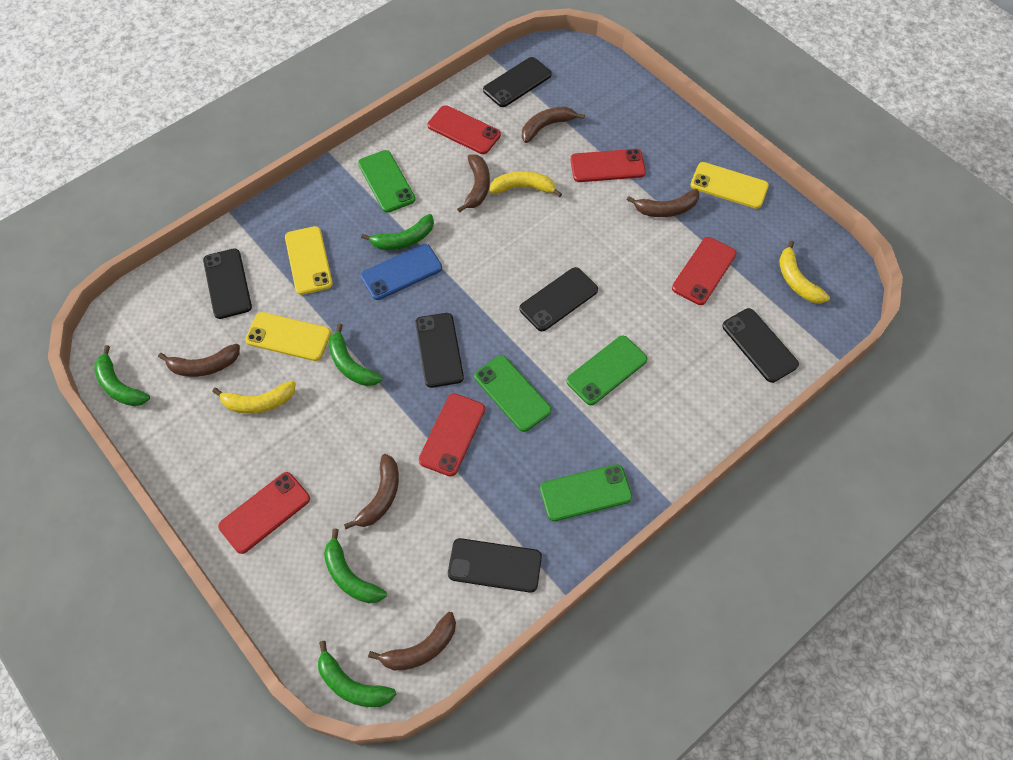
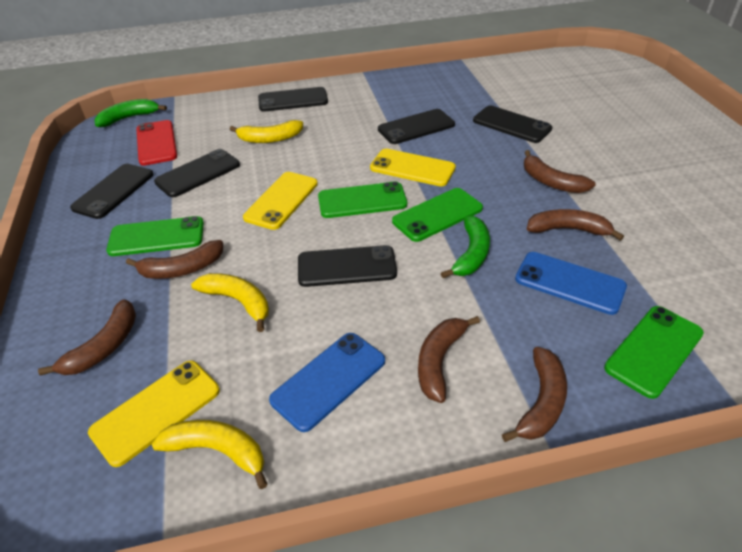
blue phone: 1 -> 2
green banana: 5 -> 2
red phone: 5 -> 1

